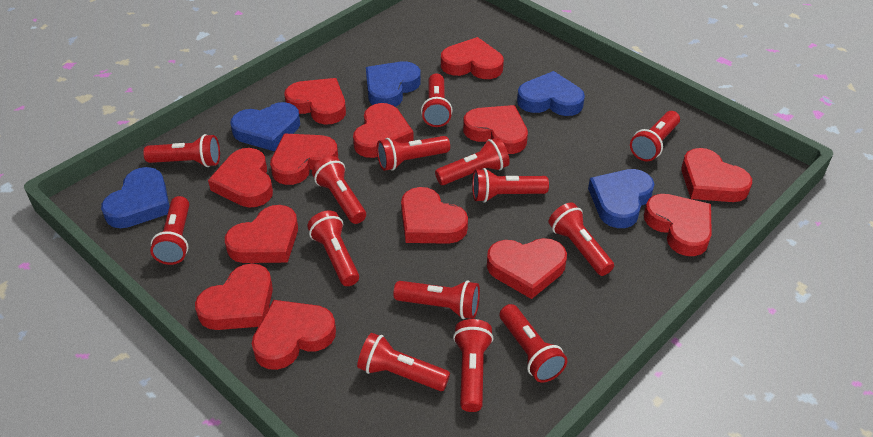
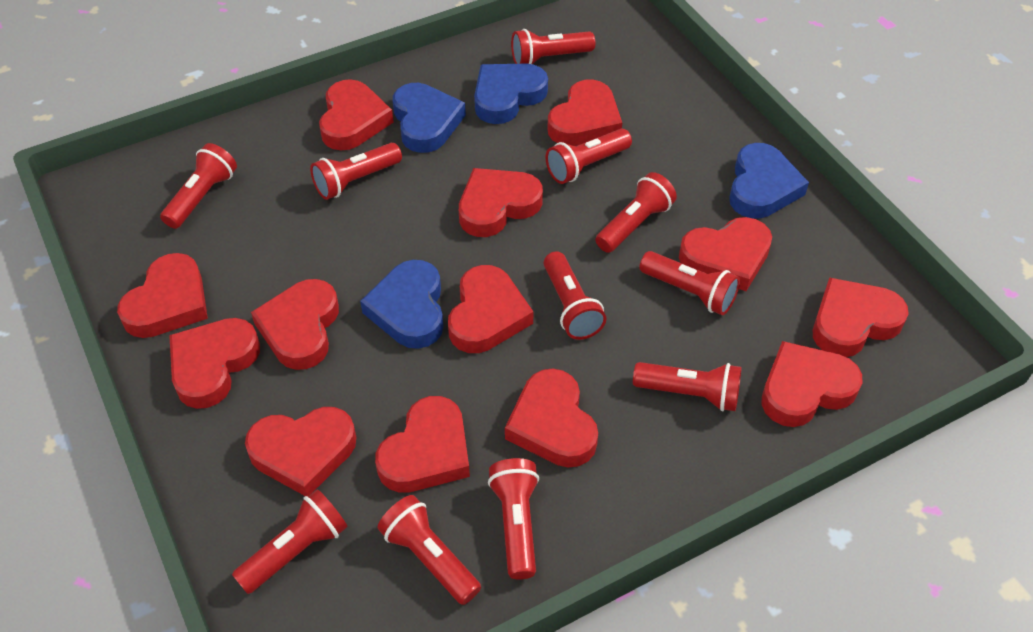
blue heart: 5 -> 4
red flashlight: 14 -> 11

